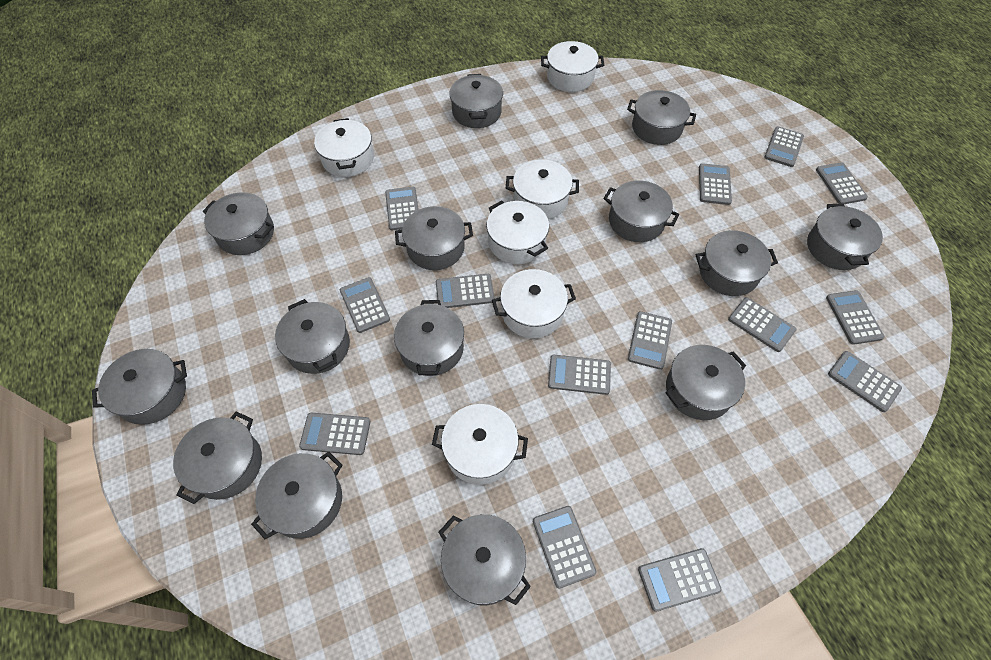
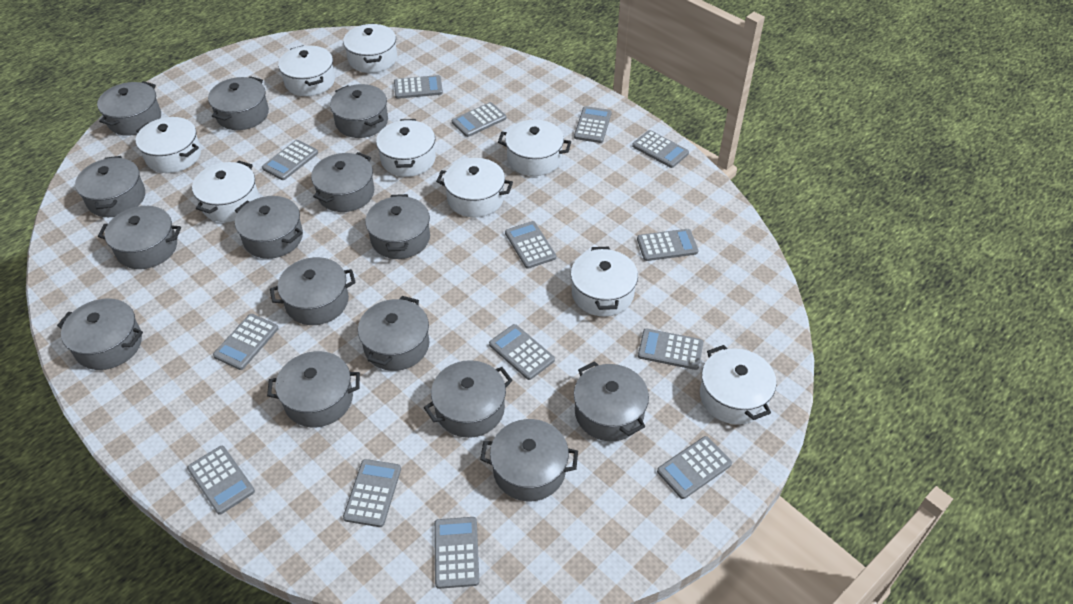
grey pot: 14 -> 15
white pot: 6 -> 9

